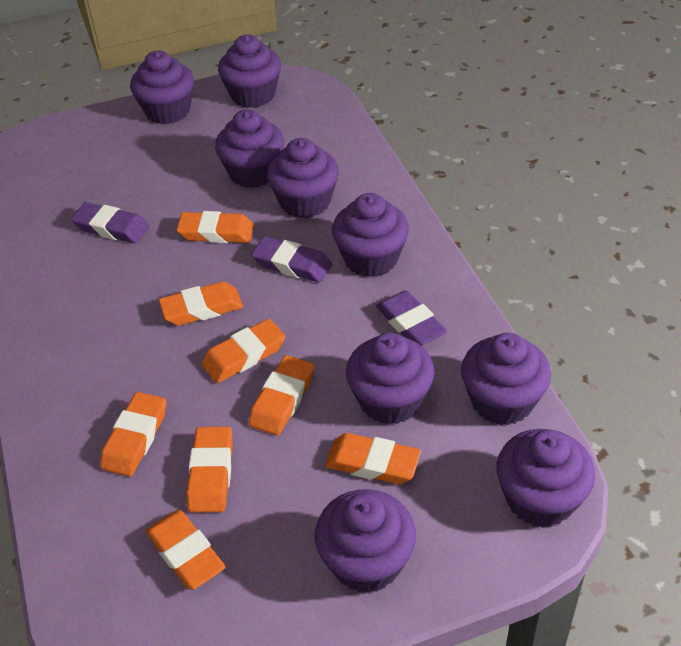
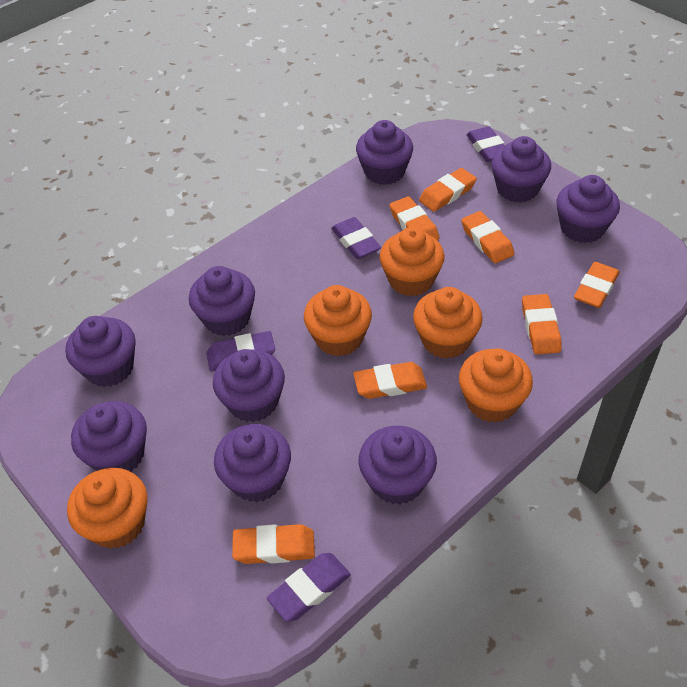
orange cupcake: 0 -> 5
orange eraser: 8 -> 7
purple eraser: 3 -> 4

